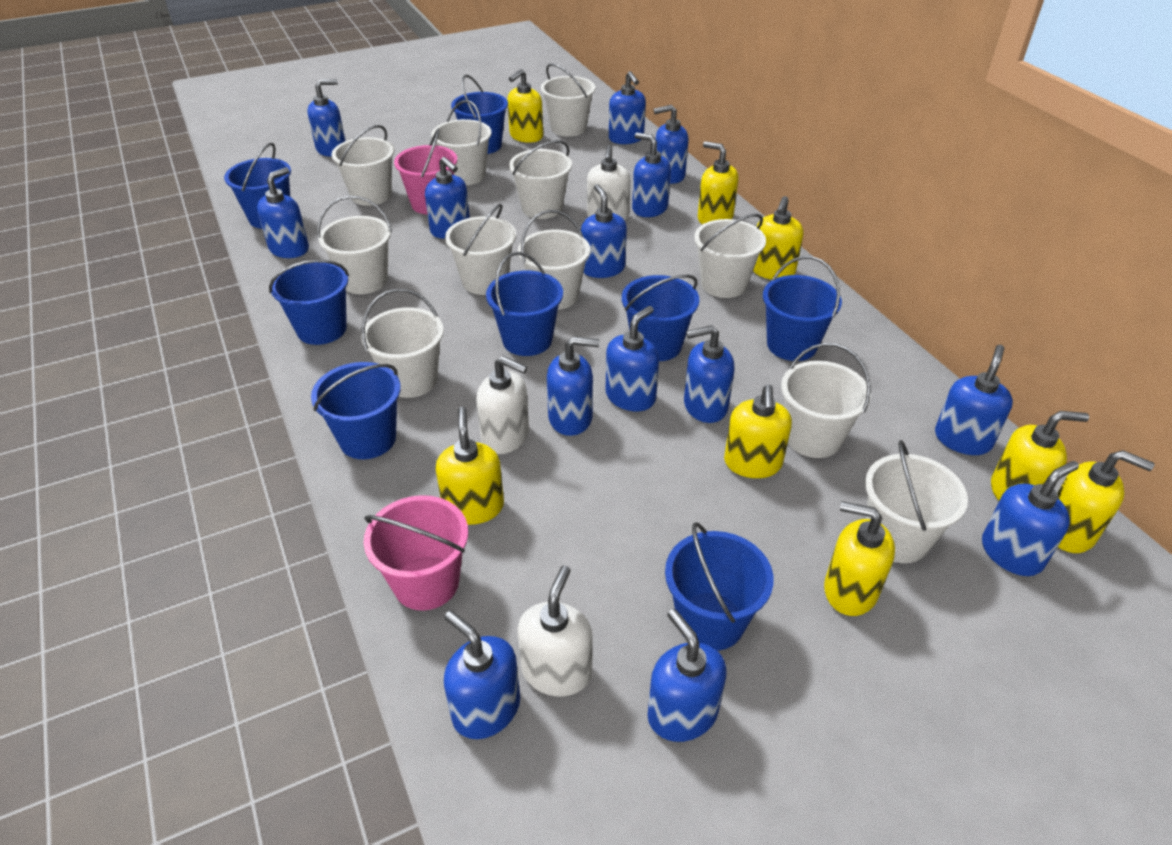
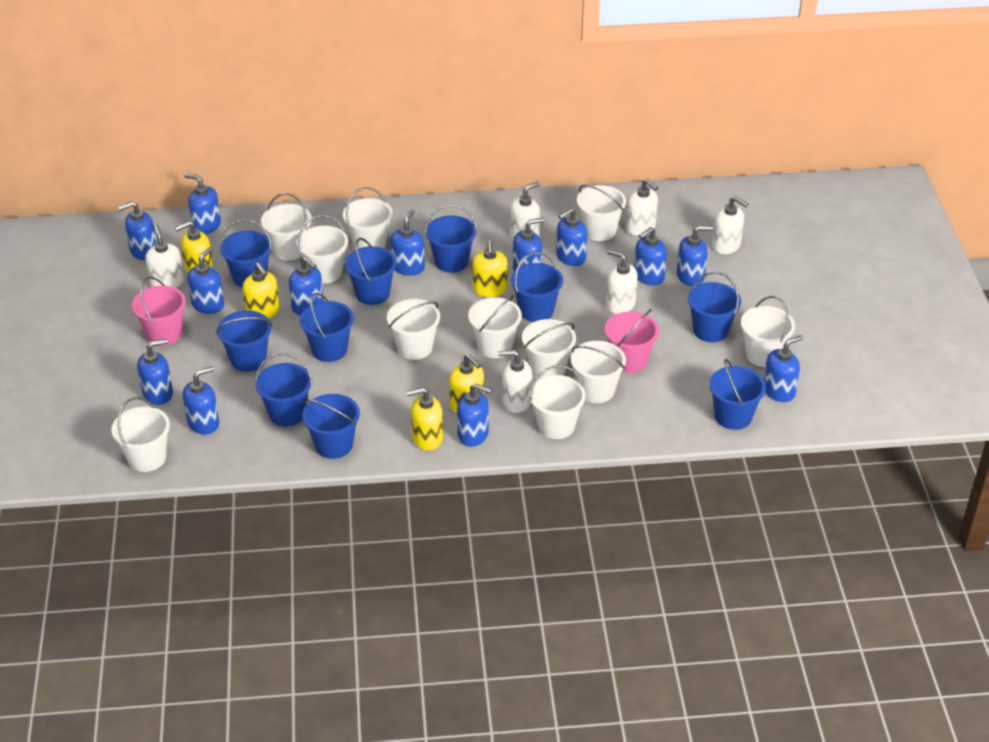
blue bucket: 8 -> 10
blue soap dispenser: 14 -> 13
white soap dispenser: 3 -> 6
yellow soap dispenser: 8 -> 5

